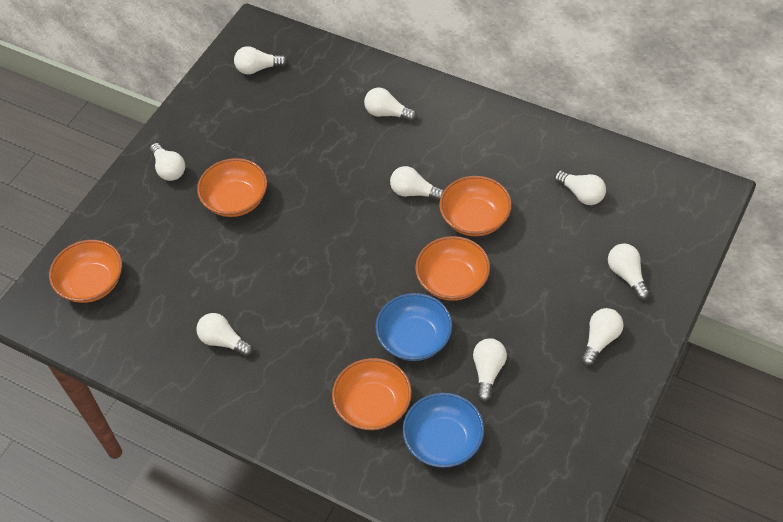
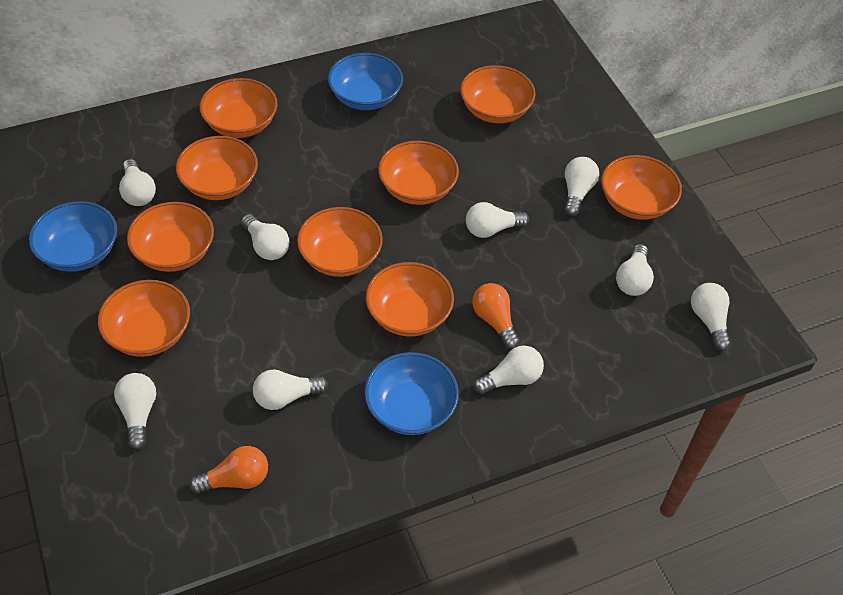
blue bowl: 2 -> 3
orange bowl: 5 -> 9
orange light bulb: 0 -> 2

